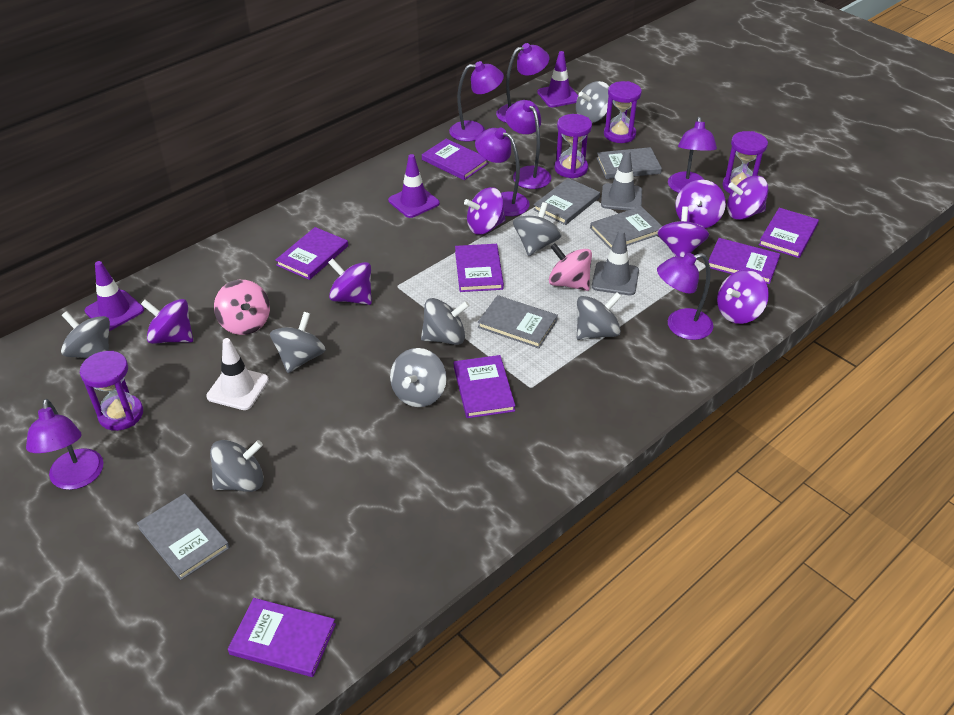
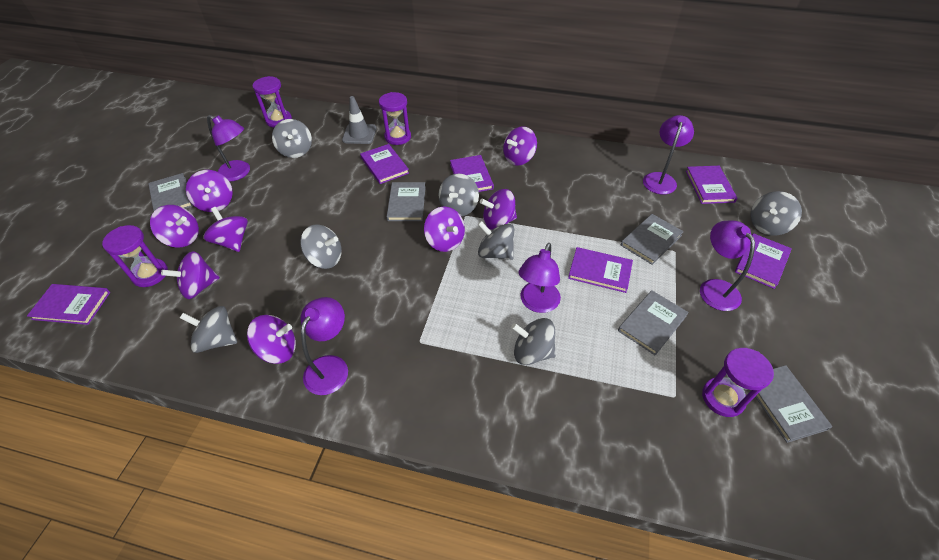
grey spinning top: 8 -> 7
grey traffic cone: 2 -> 1
pink spinning top: 2 -> 0
purple book: 7 -> 6
purple lamp: 7 -> 5
purple spinning top: 7 -> 8
purple traffic cone: 3 -> 0
white traffic cone: 1 -> 0

